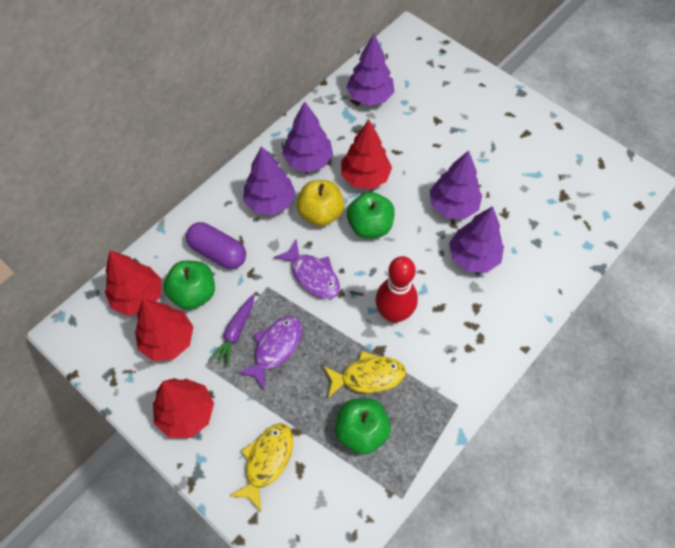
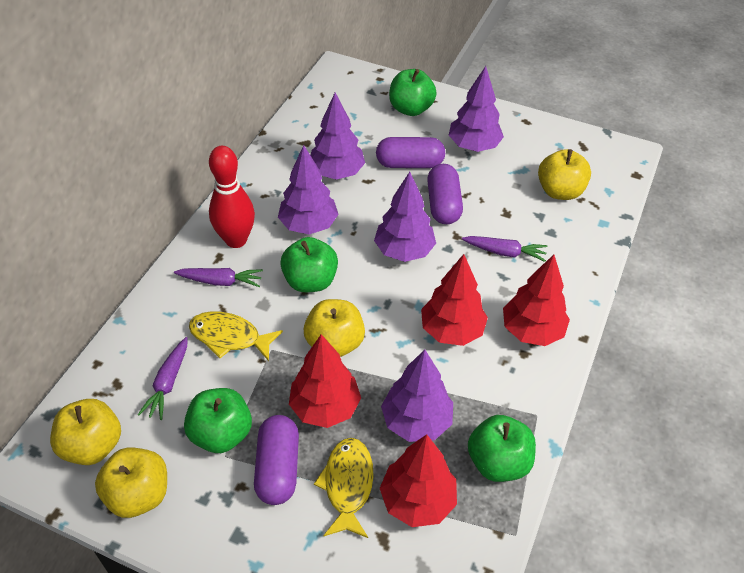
green apple: 3 -> 4
purple capsule: 1 -> 3
purple carrot: 1 -> 3
purple fish: 2 -> 0
yellow apple: 1 -> 4

